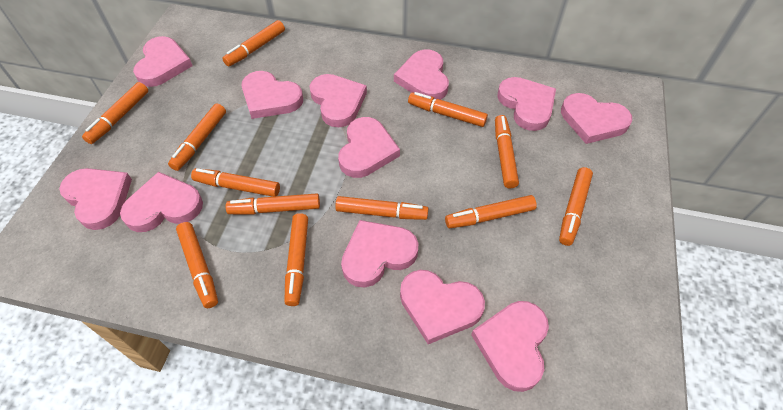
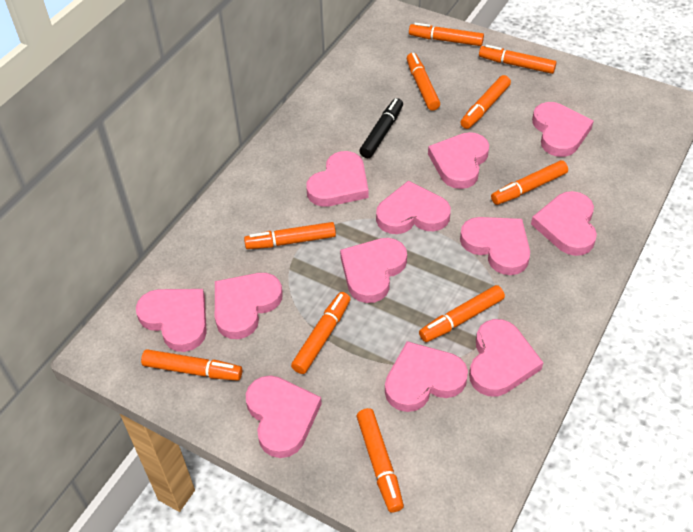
black marker: 0 -> 1
orange marker: 12 -> 10

